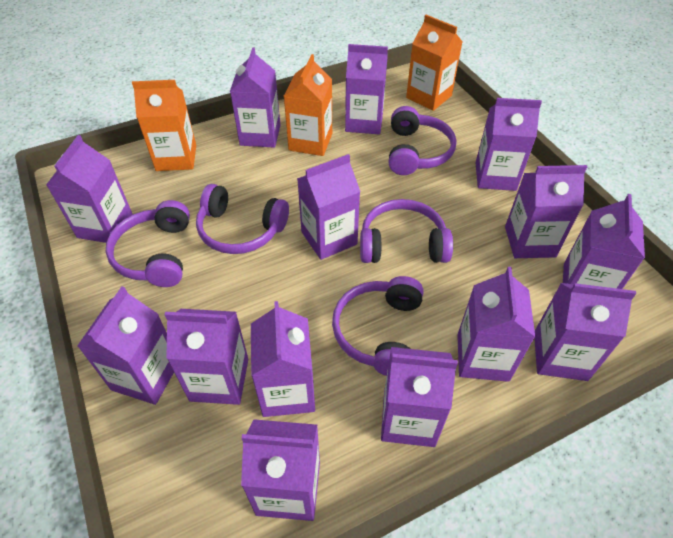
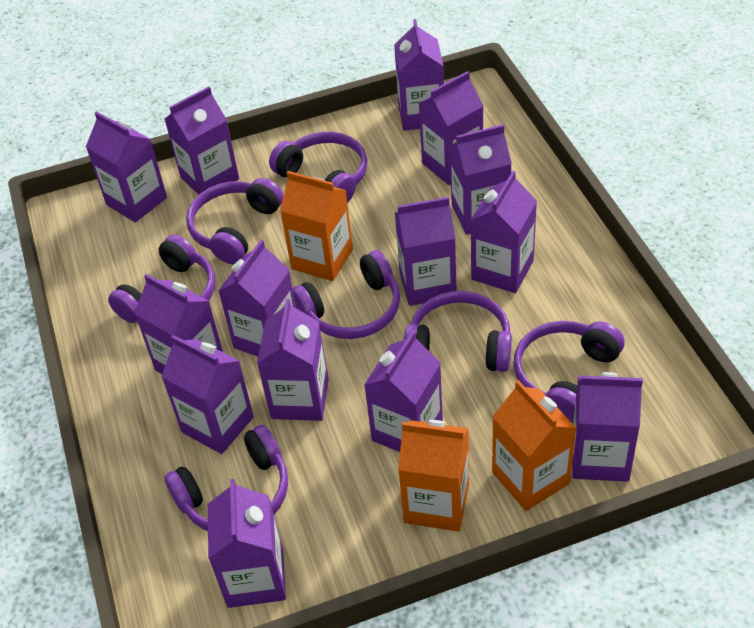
purple headphones: 5 -> 7

